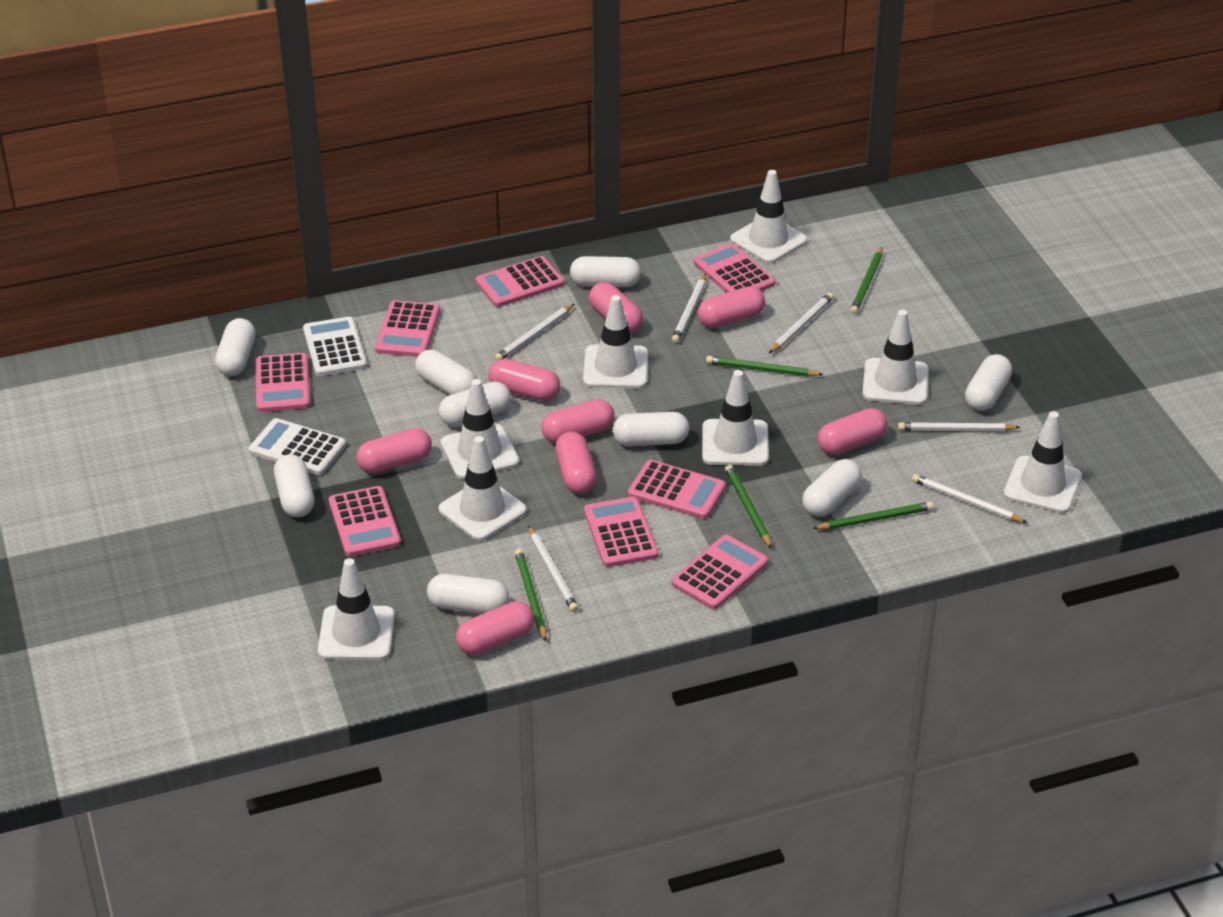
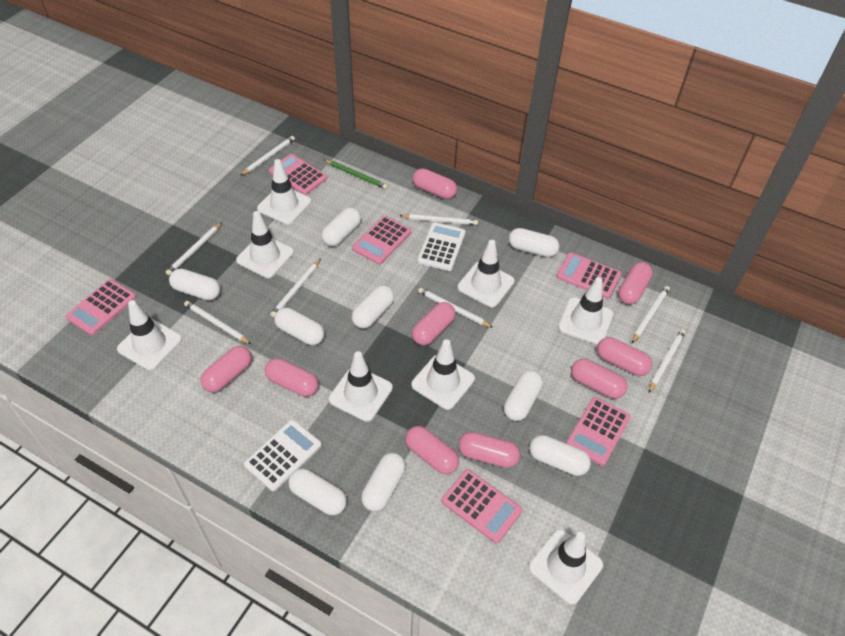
green pencil: 5 -> 1
pink calculator: 8 -> 6
pink capsule: 8 -> 9
white pencil: 6 -> 8

